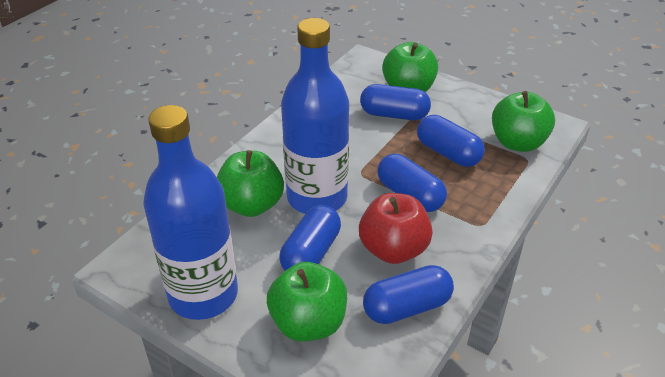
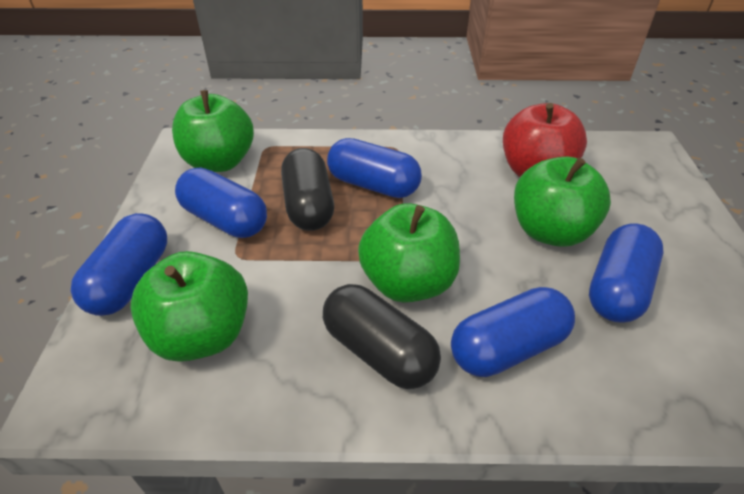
black capsule: 0 -> 2
blue bottle: 2 -> 0

